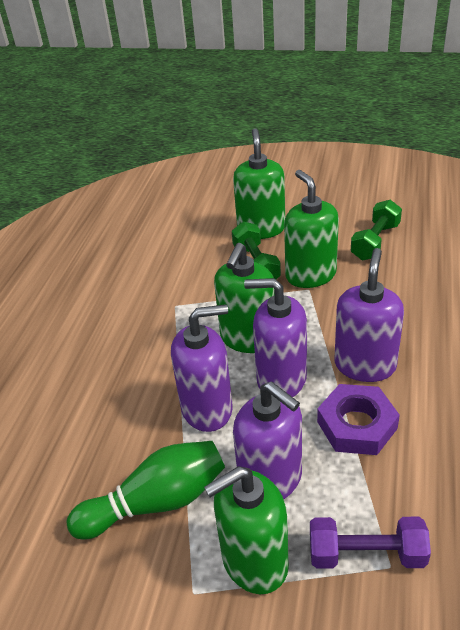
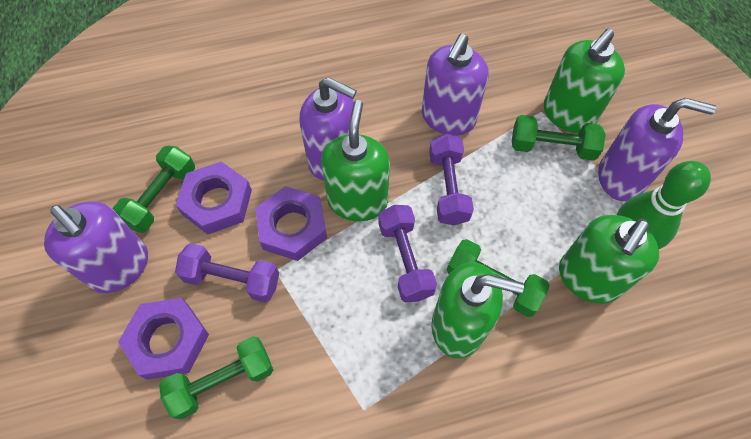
green dumbbell: 2 -> 4
purple dumbbell: 1 -> 3
purple nut: 1 -> 3

